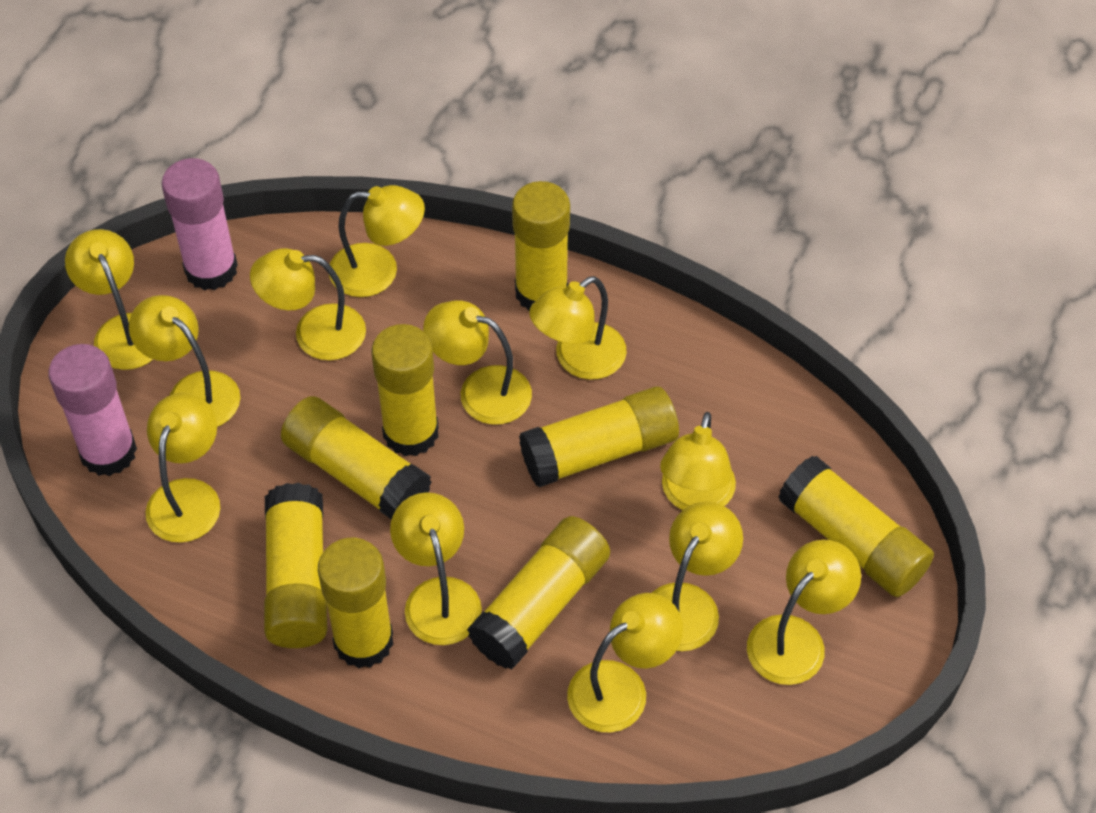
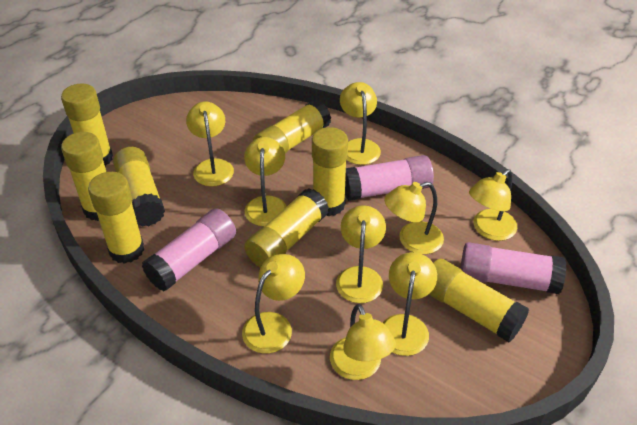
pink glue stick: 2 -> 3
yellow lamp: 12 -> 9

